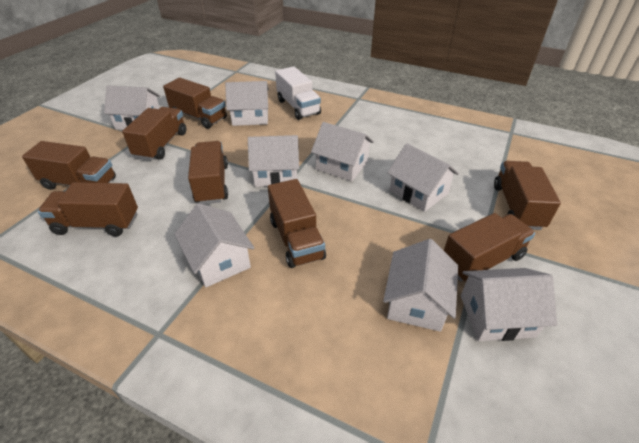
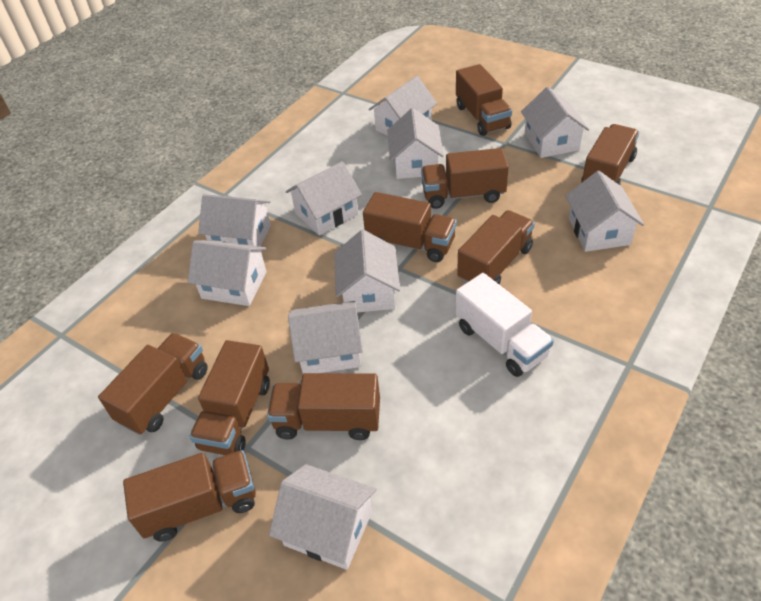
brown truck: 8 -> 9
white house: 8 -> 10

